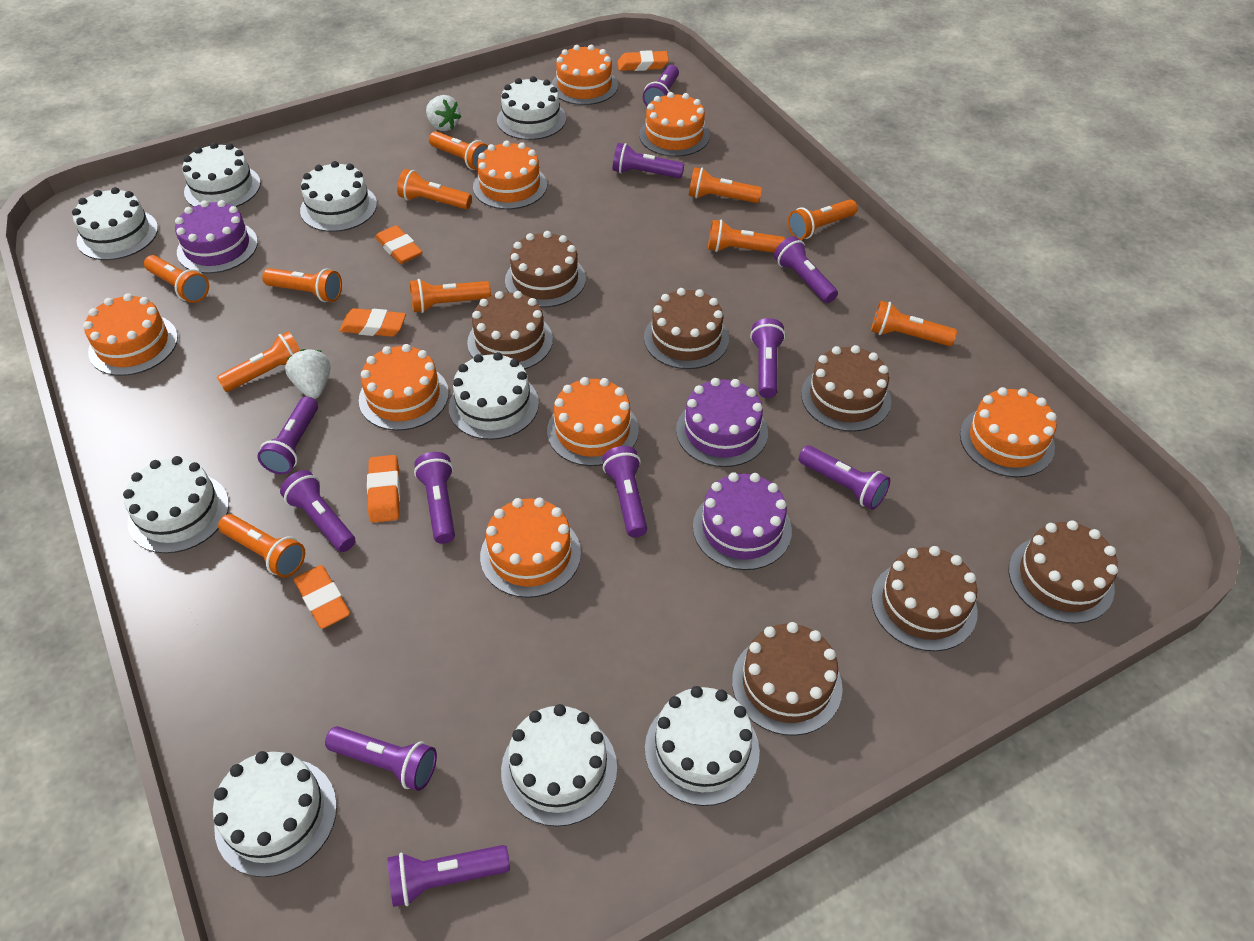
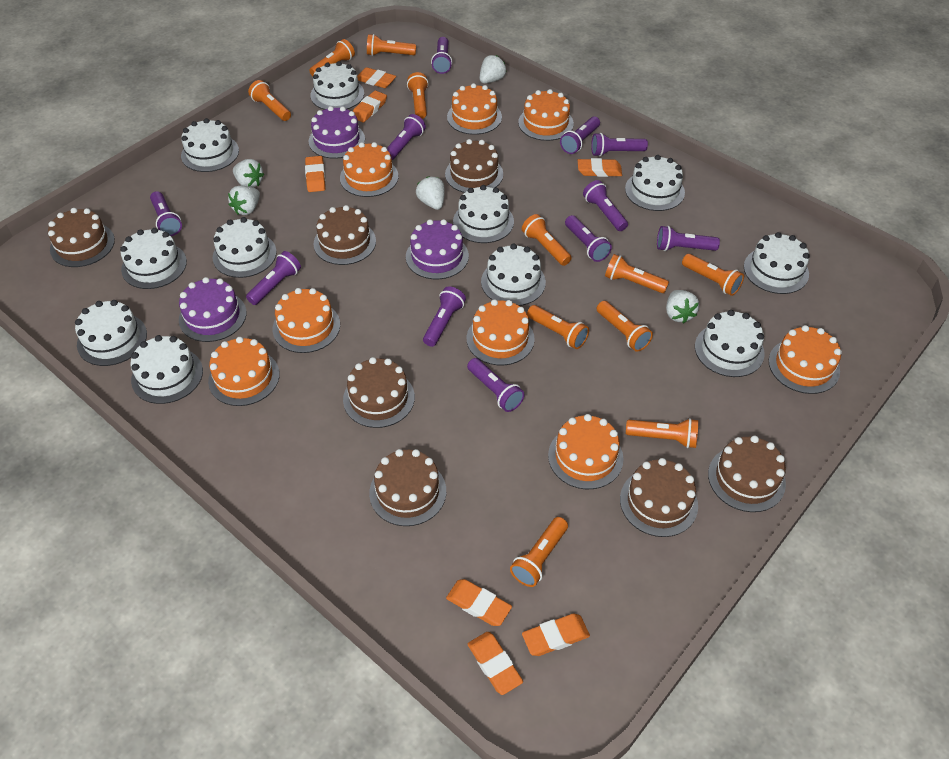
orange eraser: 5 -> 7
white cake: 9 -> 11
white strawberry: 2 -> 5

